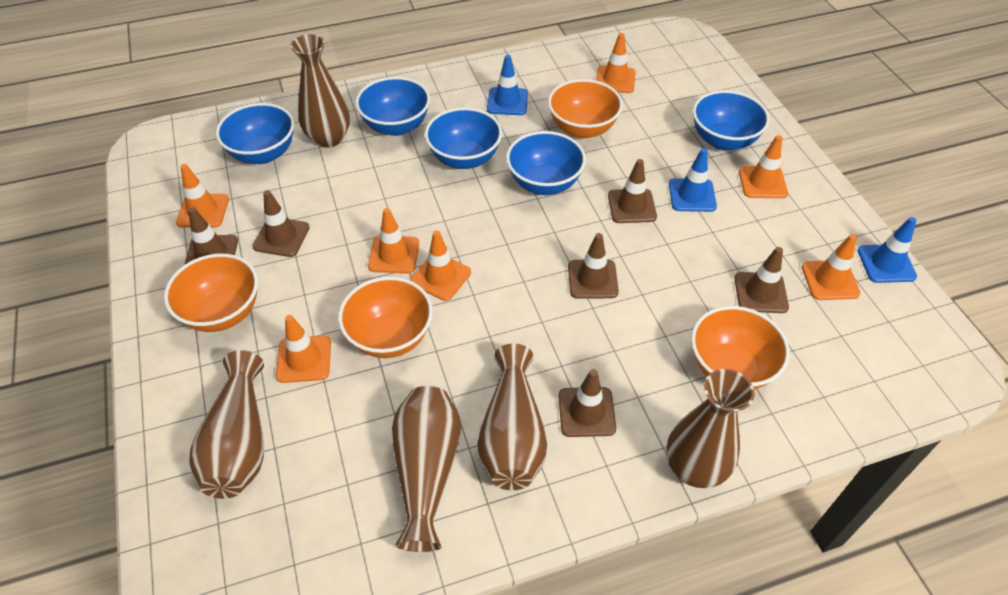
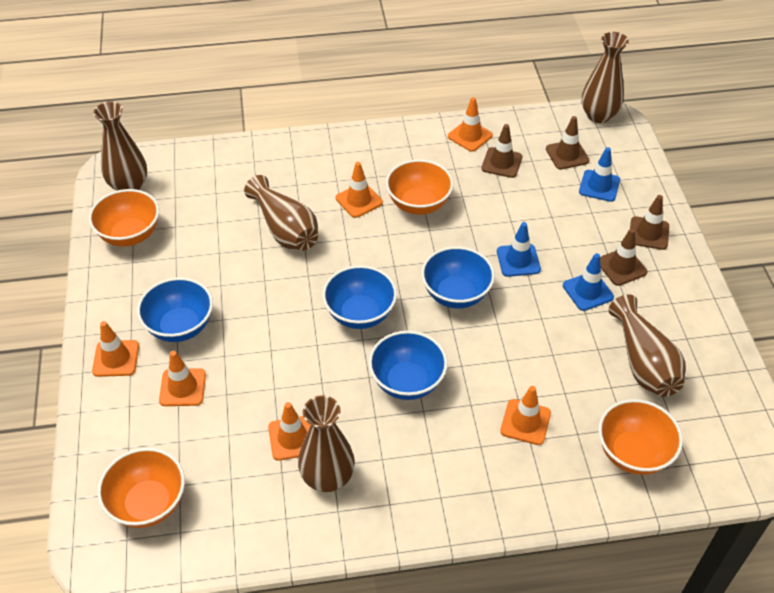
blue bowl: 5 -> 4
brown traffic cone: 6 -> 4
orange traffic cone: 7 -> 6

